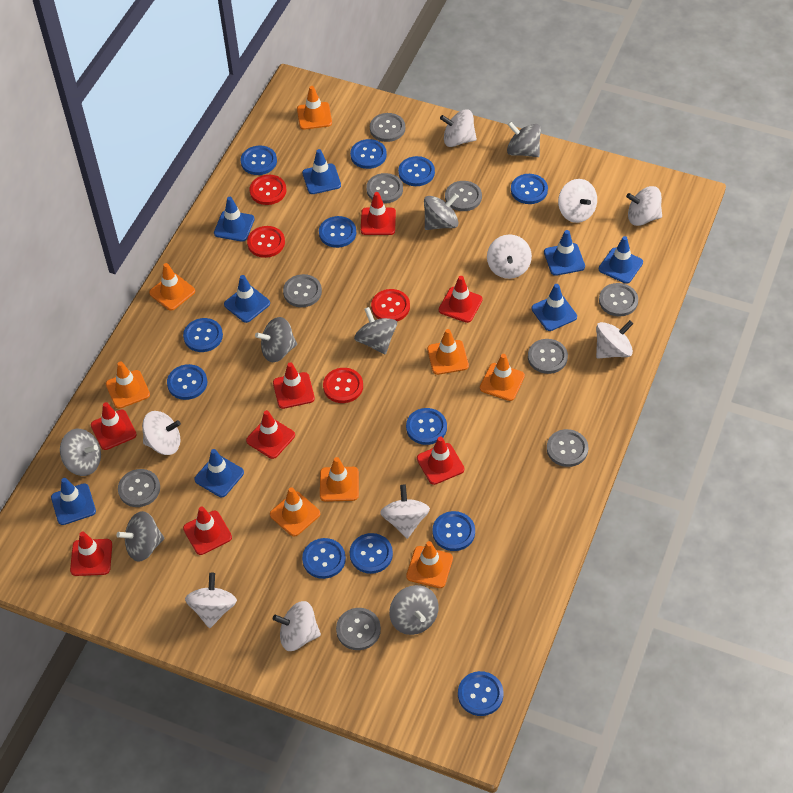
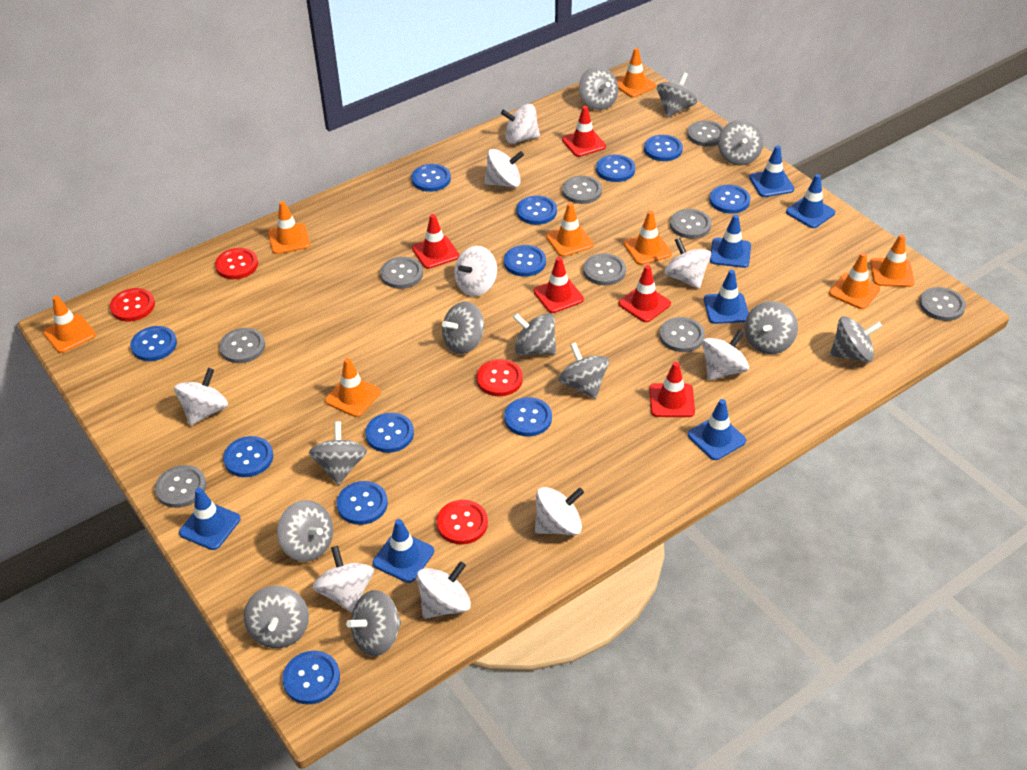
blue traffic cone: 8 -> 7
grey spinning top: 7 -> 12
red traffic cone: 8 -> 5

